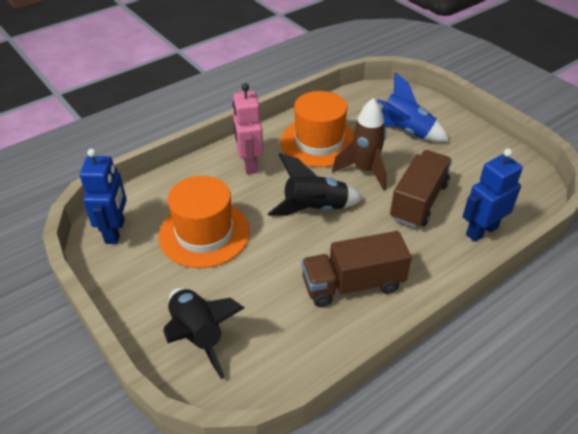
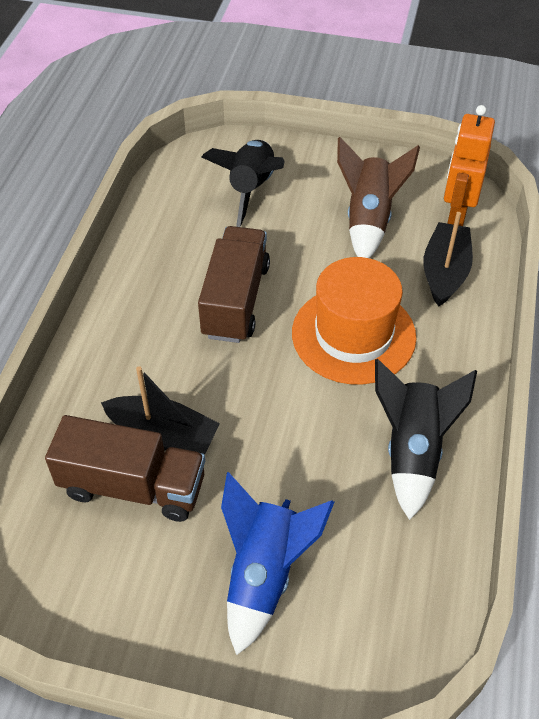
black boat: 0 -> 2
blue robot: 2 -> 0
orange hat: 2 -> 1
orange robot: 0 -> 1
pink robot: 1 -> 0

